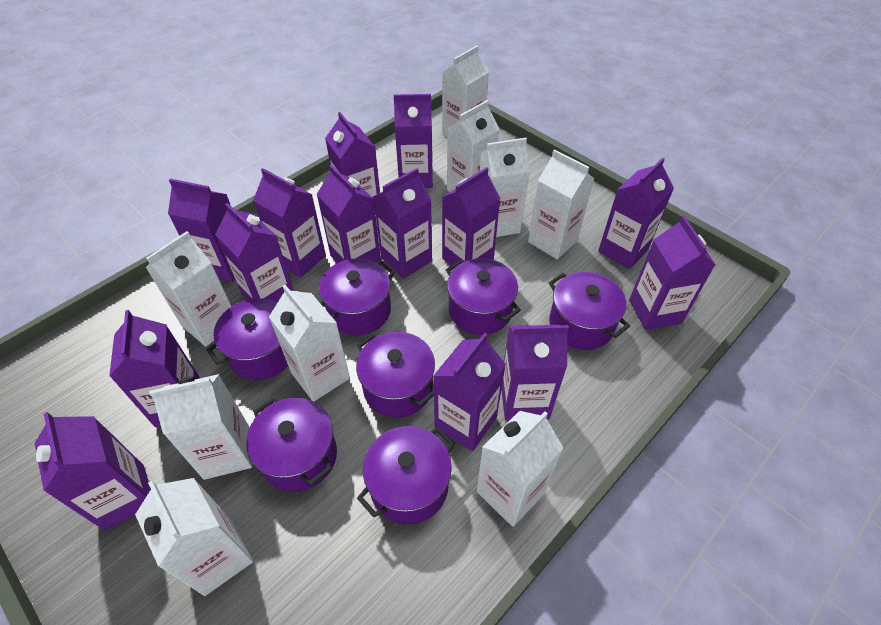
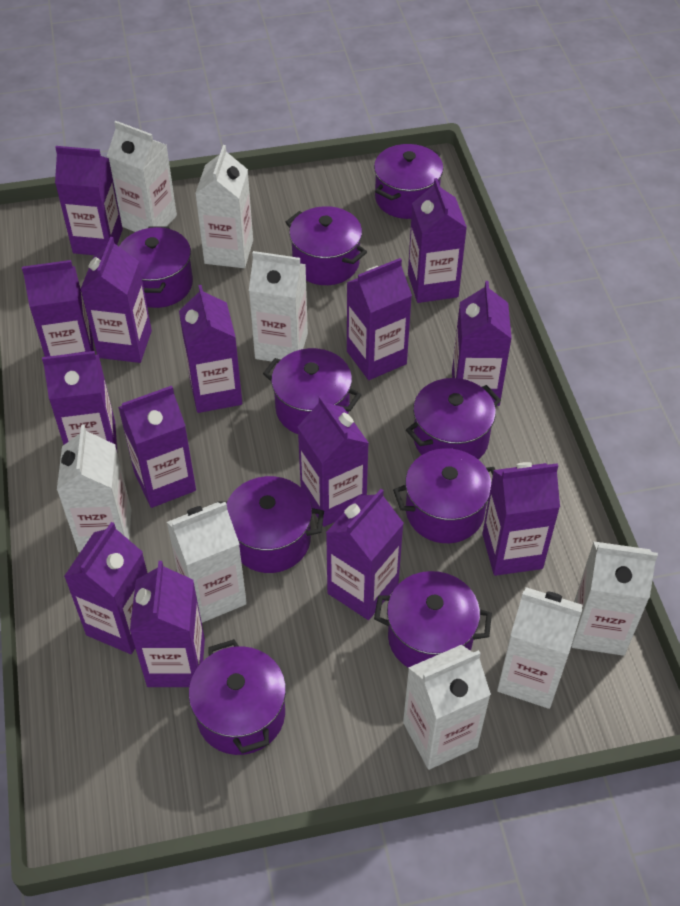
purple pot: 7 -> 9
white carton: 9 -> 8

